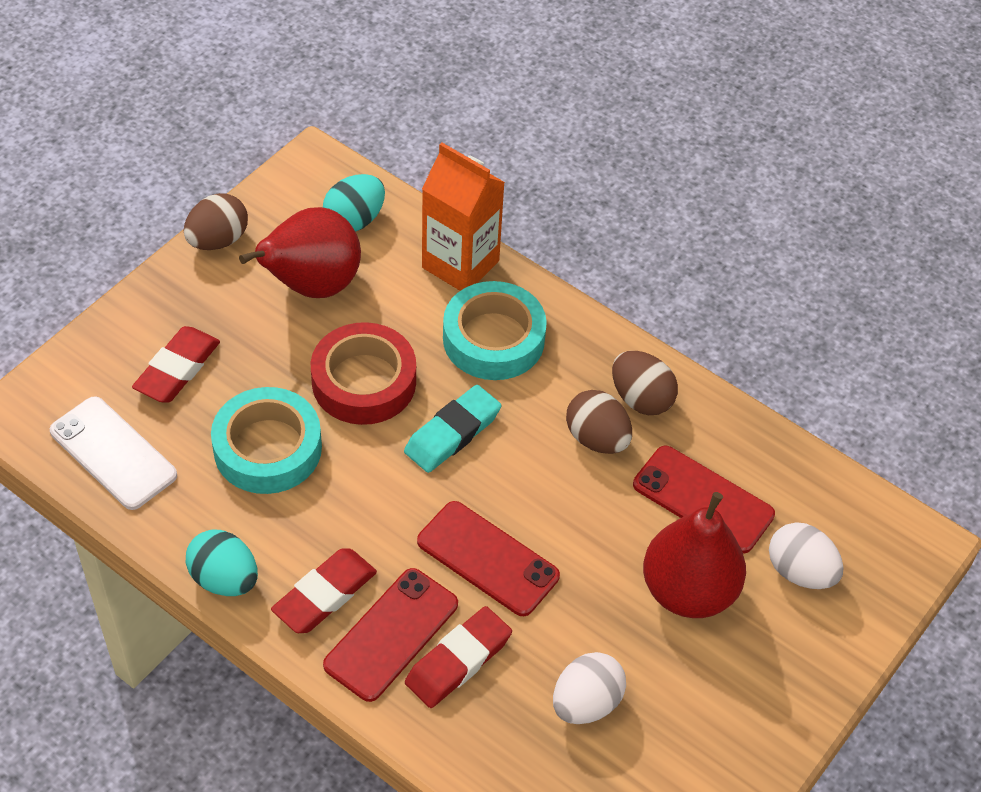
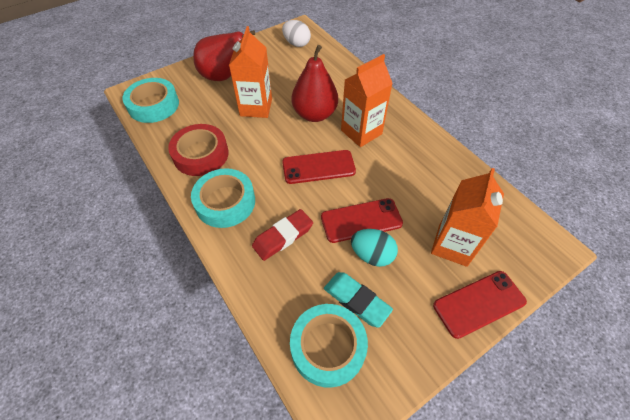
brown egg: 3 -> 0
orange carton: 1 -> 3
red eraser: 3 -> 1
turquoise egg: 2 -> 1
turquoise tape: 2 -> 3
white egg: 2 -> 1
white phone: 1 -> 0

